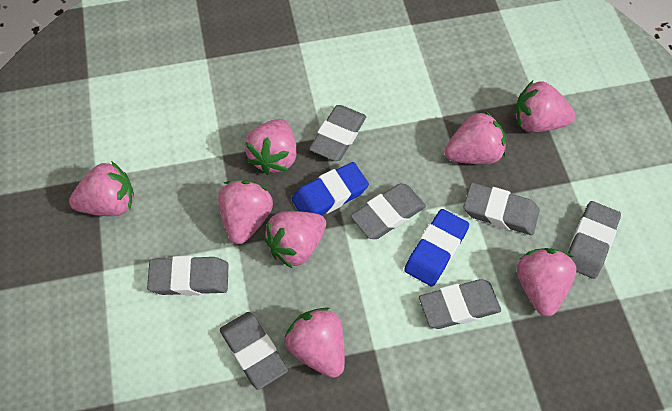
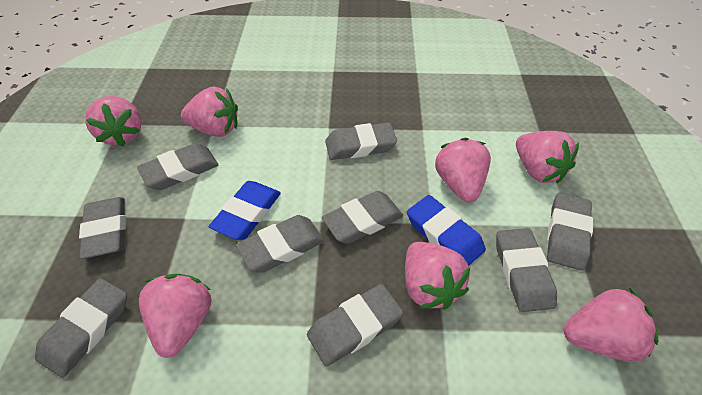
grey eraser: 7 -> 9
pink strawberry: 8 -> 7

